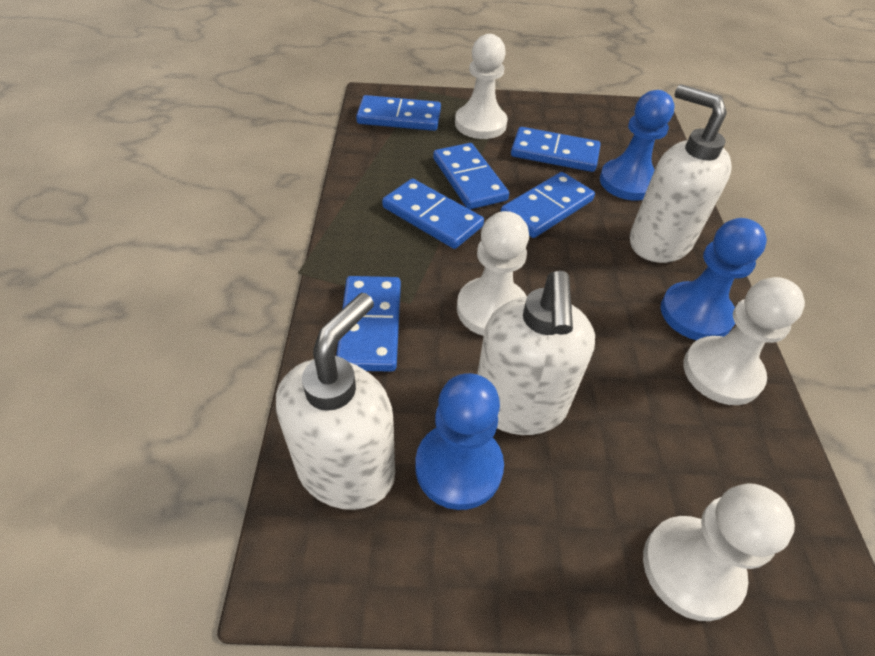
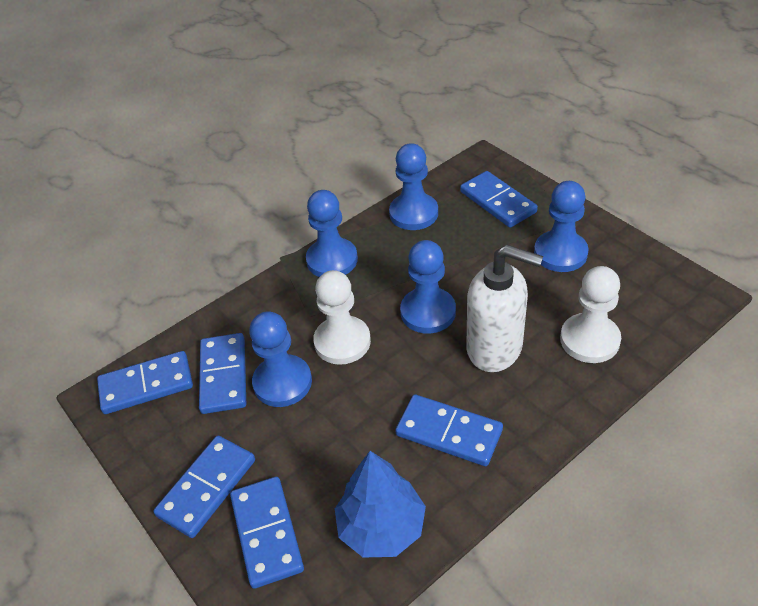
blue pawn: 3 -> 5
blue tree: 0 -> 1
white pawn: 4 -> 2
white soap dispenser: 3 -> 1

